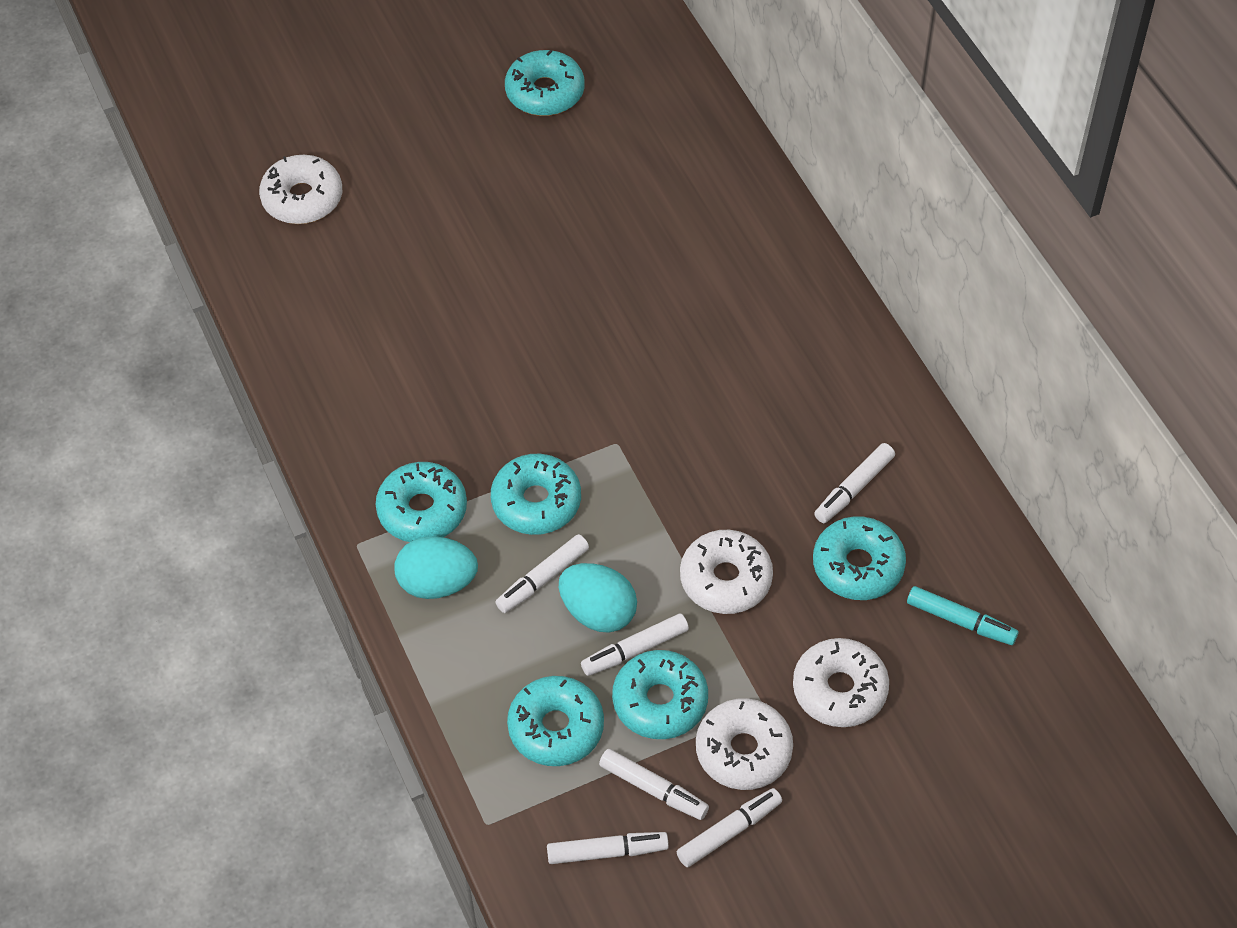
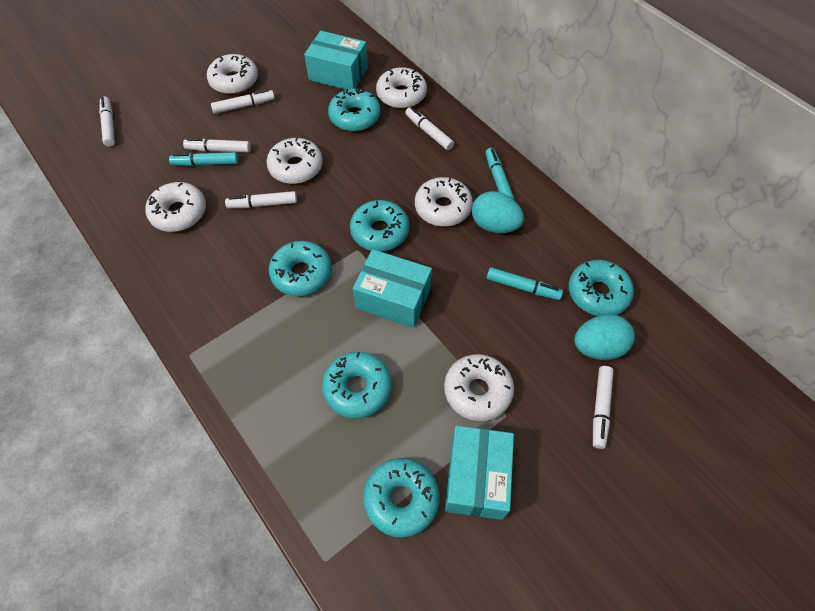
turquoise box: 0 -> 3
turquoise marker: 1 -> 3
white donut: 4 -> 6

